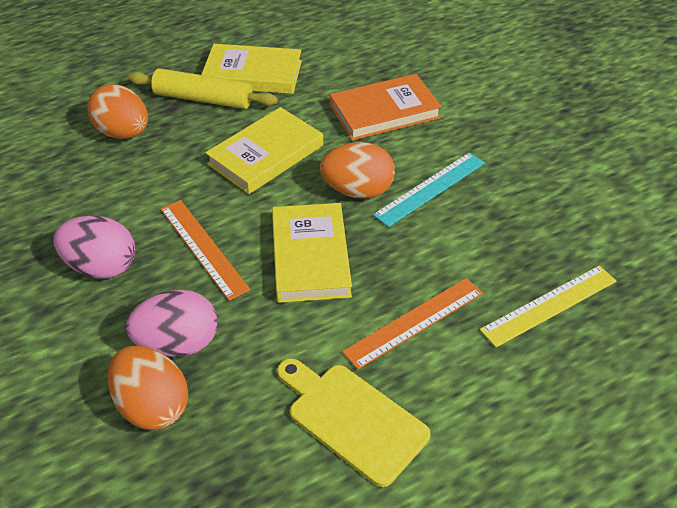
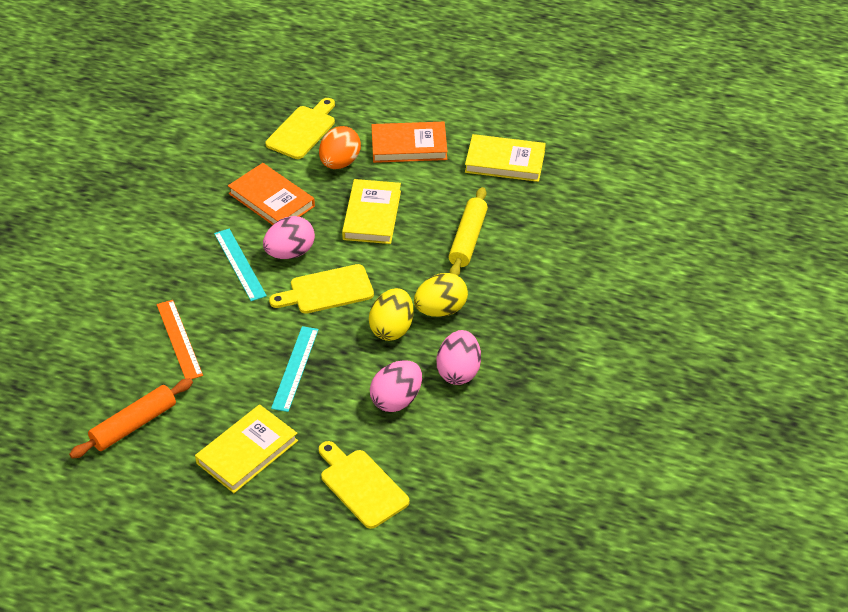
orange book: 1 -> 2
orange egg: 3 -> 1
orange rolling pin: 0 -> 1
orange ruler: 2 -> 1
pink egg: 2 -> 3
turquoise ruler: 1 -> 2
yellow cutting board: 1 -> 3
yellow egg: 0 -> 2
yellow ruler: 1 -> 0

